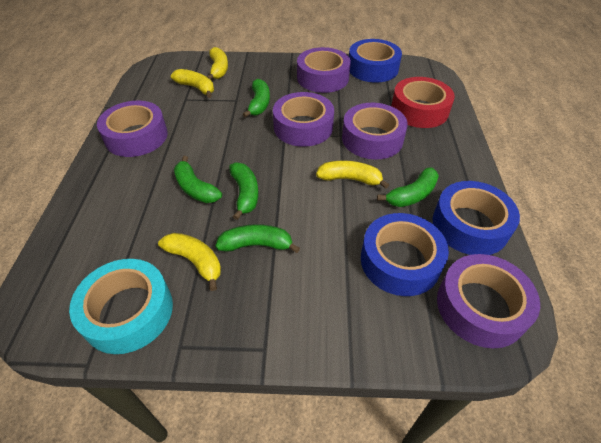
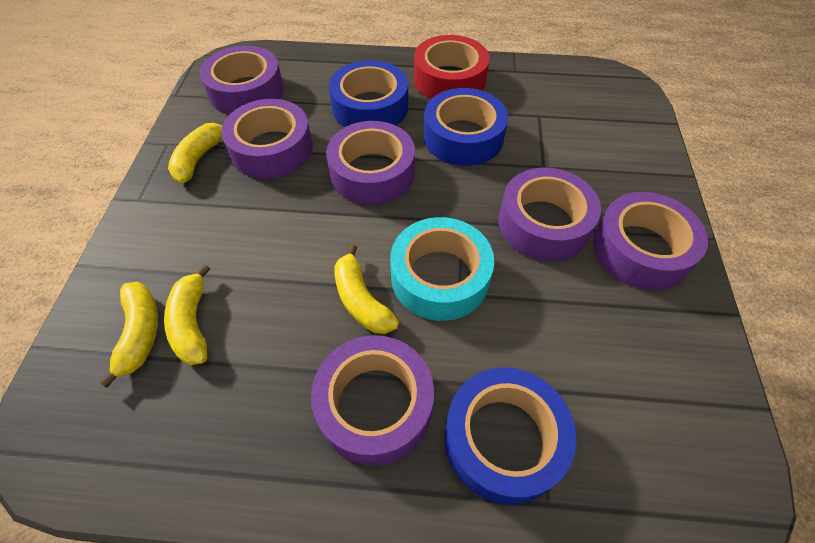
green banana: 5 -> 0
purple tape: 5 -> 6

